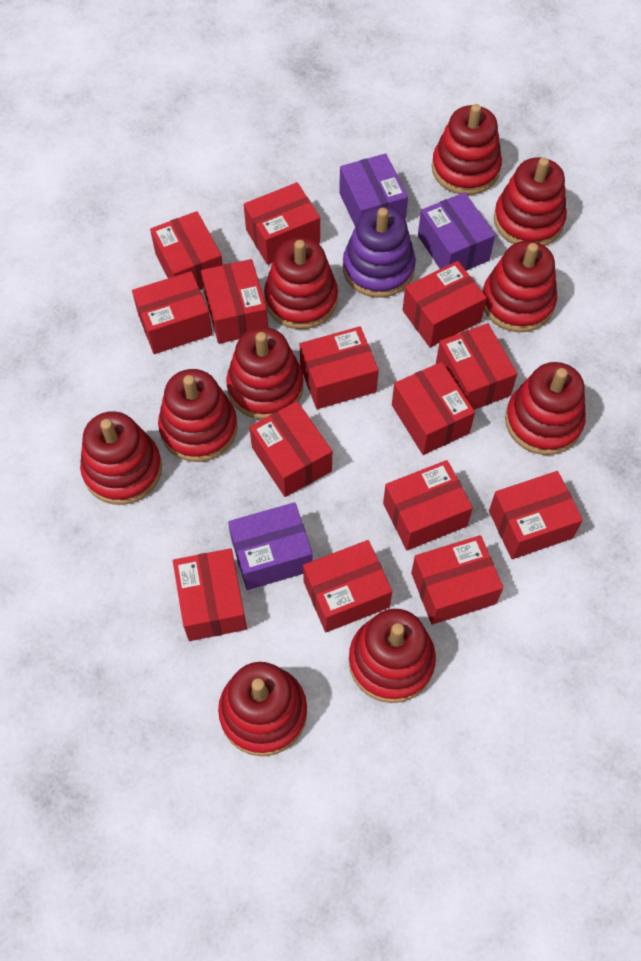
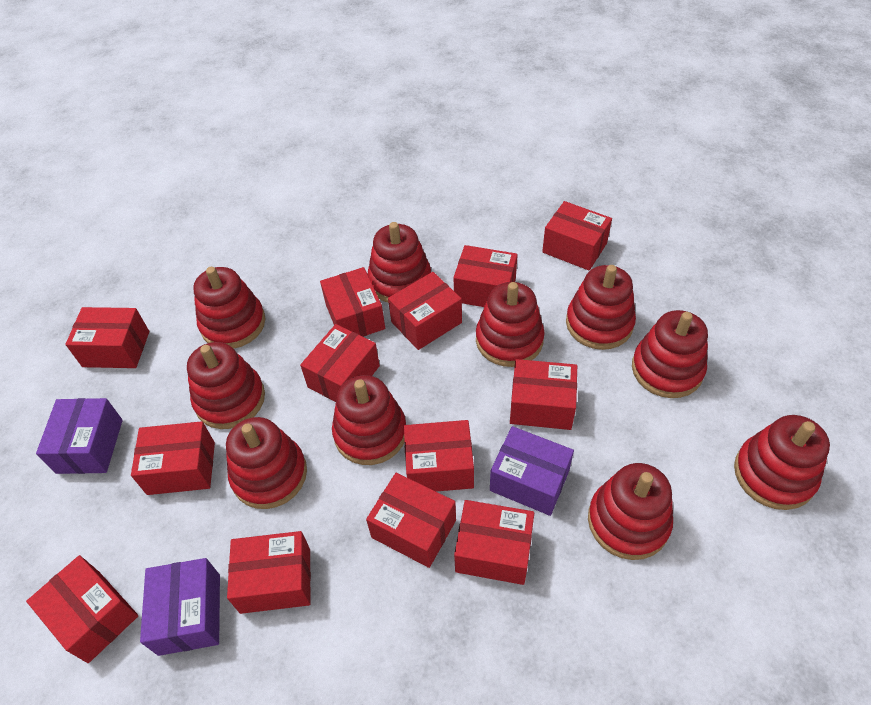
purple stacking toy: 1 -> 0
red box: 14 -> 13

